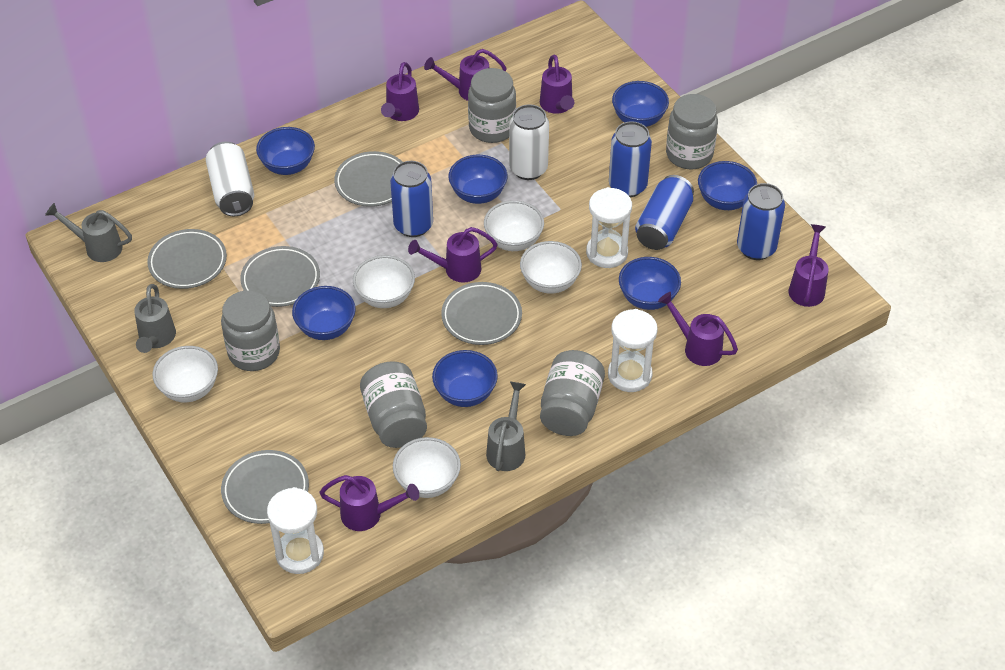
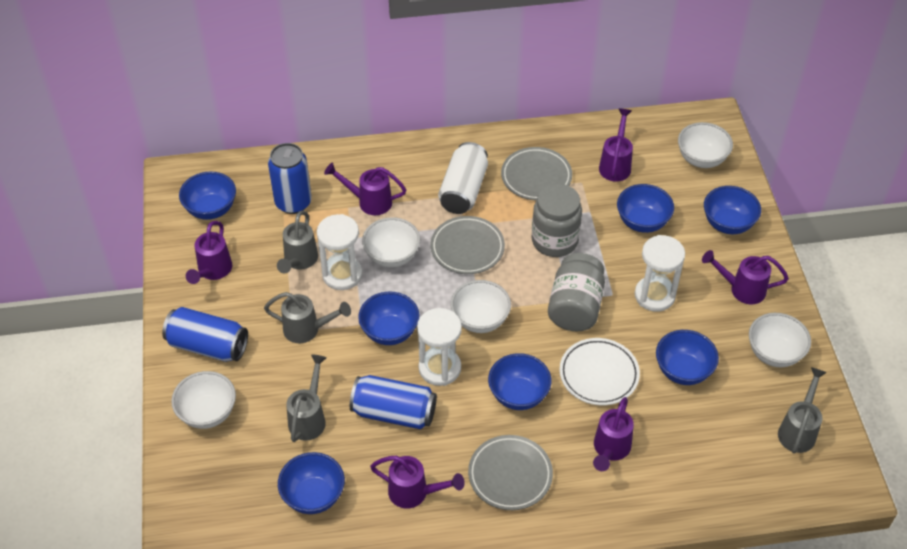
blue can: 4 -> 3
grey jar: 5 -> 2
grey plate: 5 -> 3
grey watering can: 3 -> 4
purple watering can: 7 -> 6
white can: 2 -> 1
white plate: 0 -> 1

